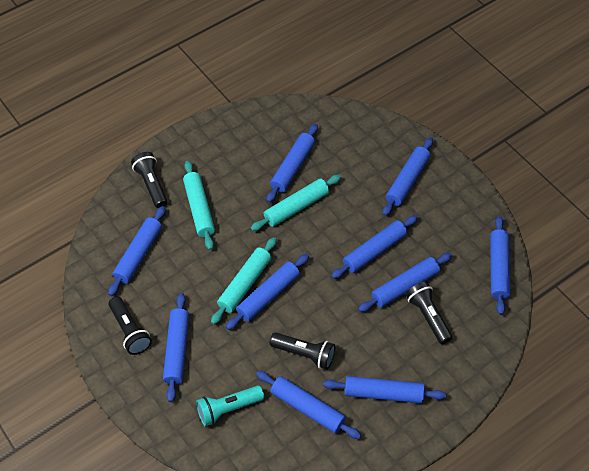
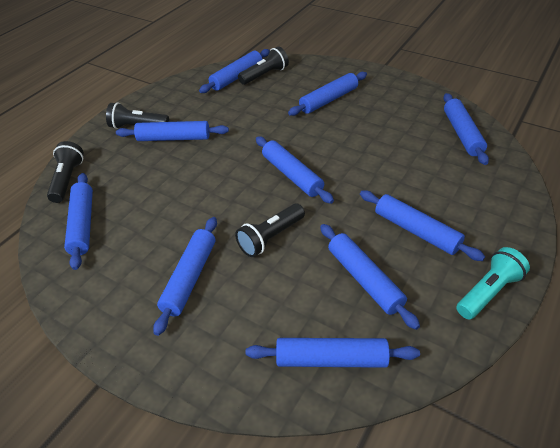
turquoise rolling pin: 3 -> 0

